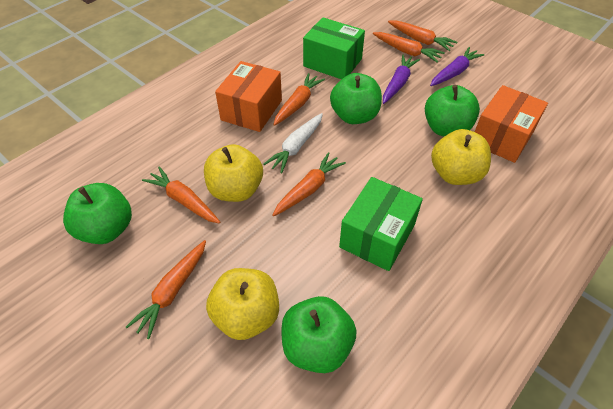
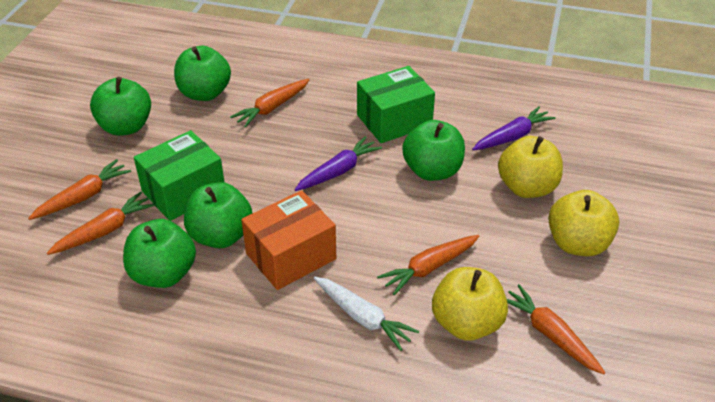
green apple: 4 -> 5
orange box: 2 -> 1
orange carrot: 6 -> 5

